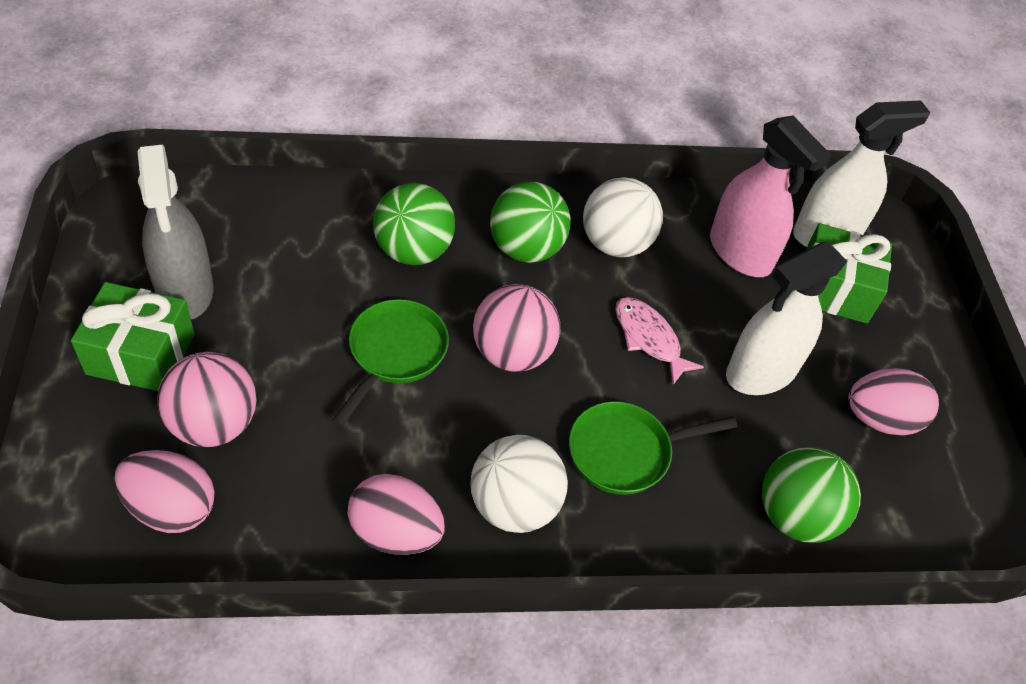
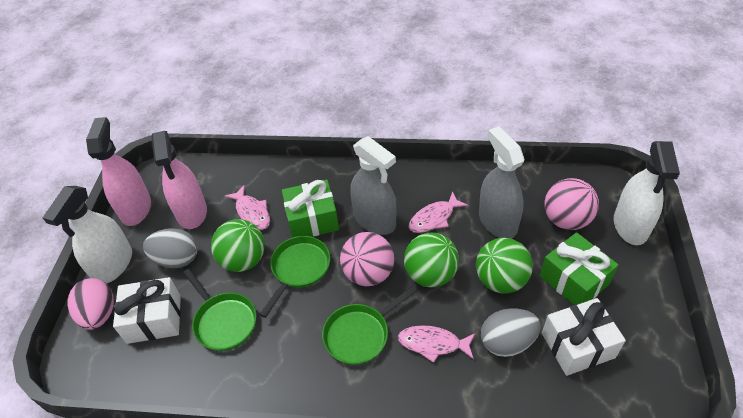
green pan: 2 -> 3
grey egg: 0 -> 2
grey spray bottle: 1 -> 2
pink egg: 3 -> 1
pink fish: 1 -> 3
pink spray bottle: 1 -> 2
white ball: 2 -> 0
white gift: 0 -> 2

